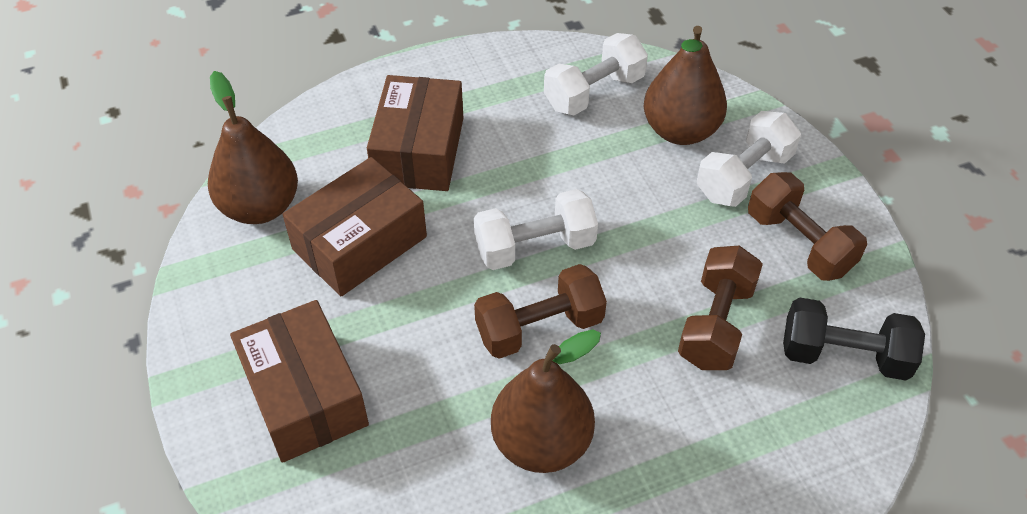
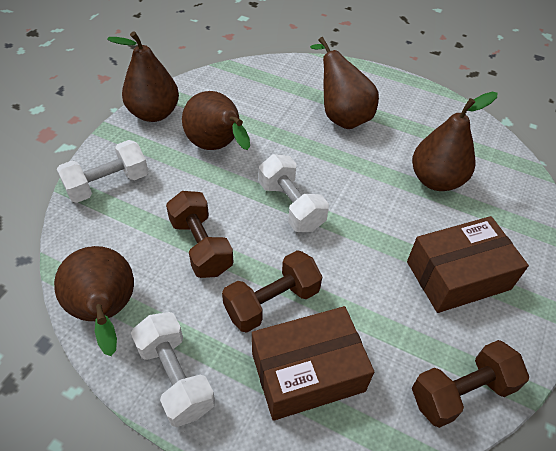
black dumbbell: 1 -> 0
brown box: 3 -> 2
brown pear: 3 -> 5

